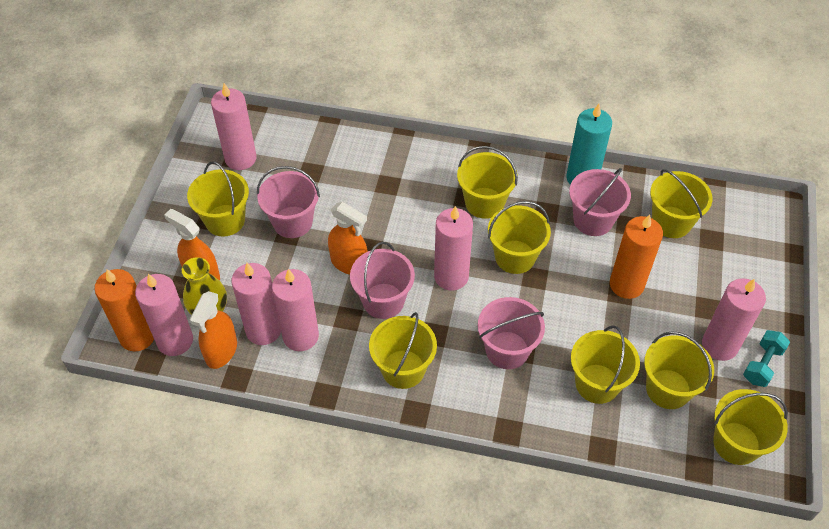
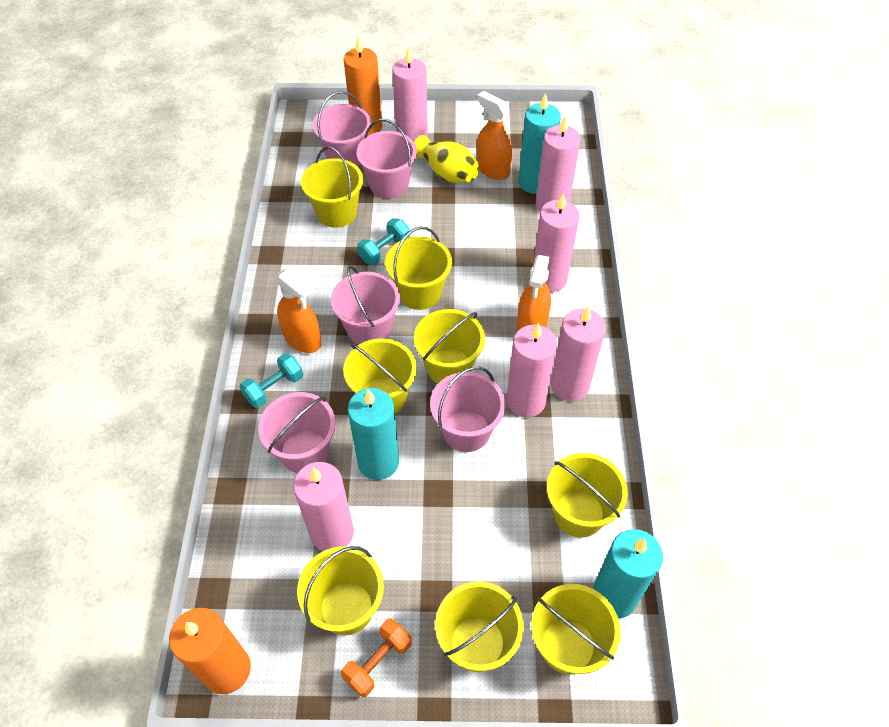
orange dumbbell: 0 -> 1
pink bucket: 4 -> 5
turquoise candle: 1 -> 3
turquoise dumbbell: 1 -> 2

